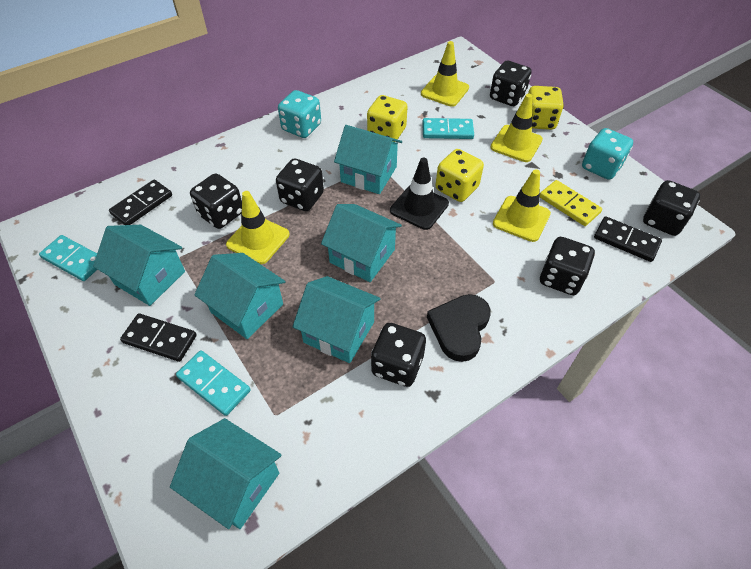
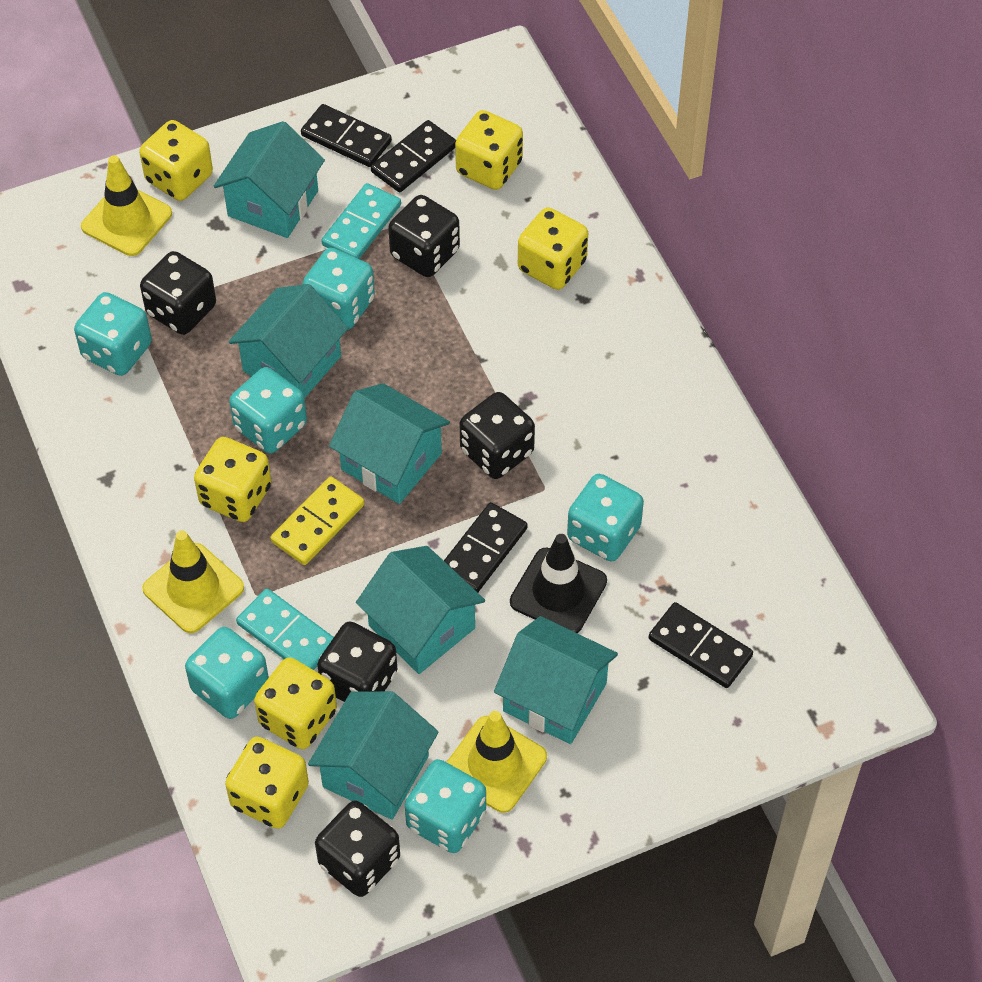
black dice: 6 -> 5
black domino: 3 -> 4
black heart: 1 -> 0
turquoise dice: 2 -> 6
turquoise domino: 3 -> 2
yellow dice: 3 -> 6
yellow traffic cone: 4 -> 3

